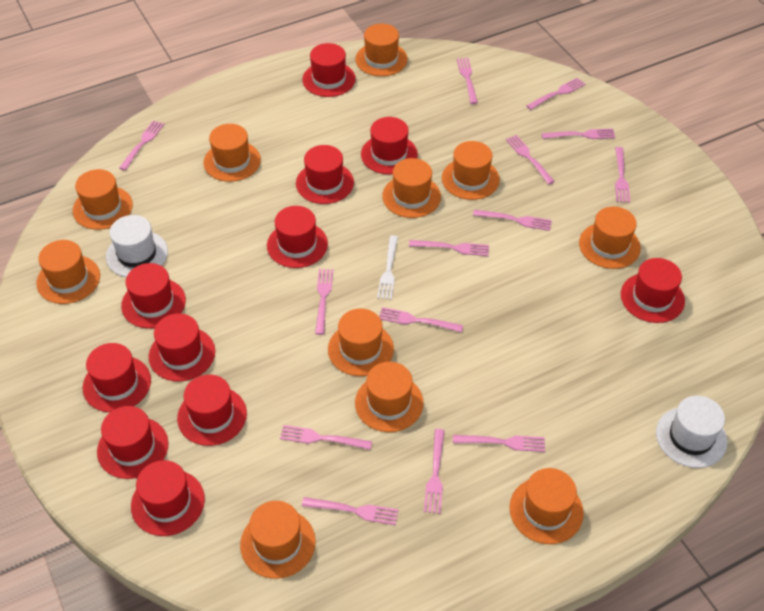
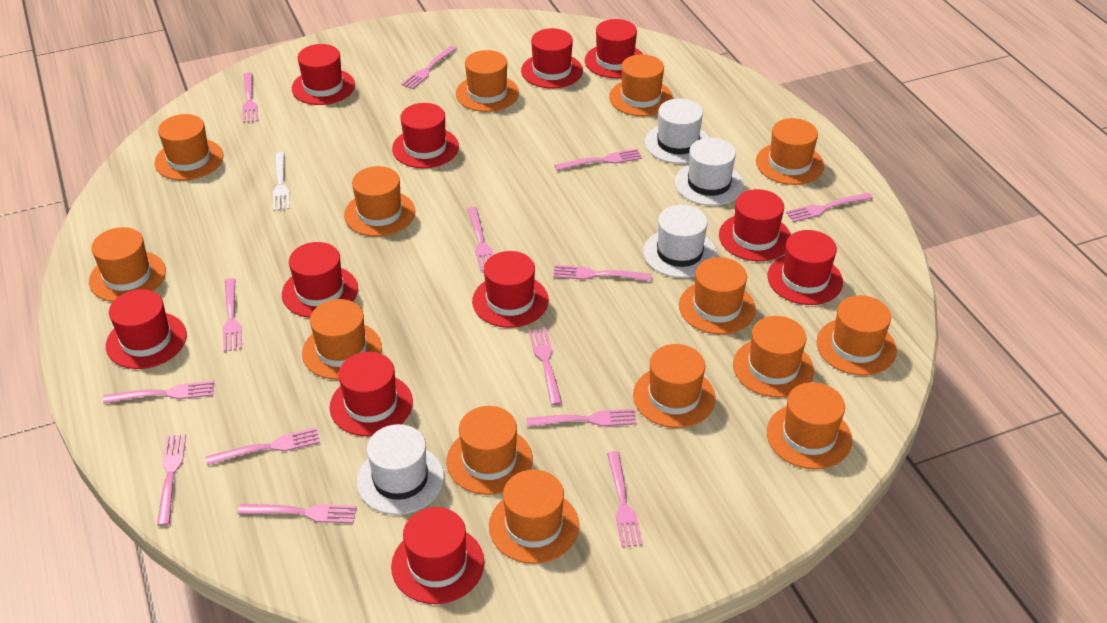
orange hat: 11 -> 14
white hat: 2 -> 4

